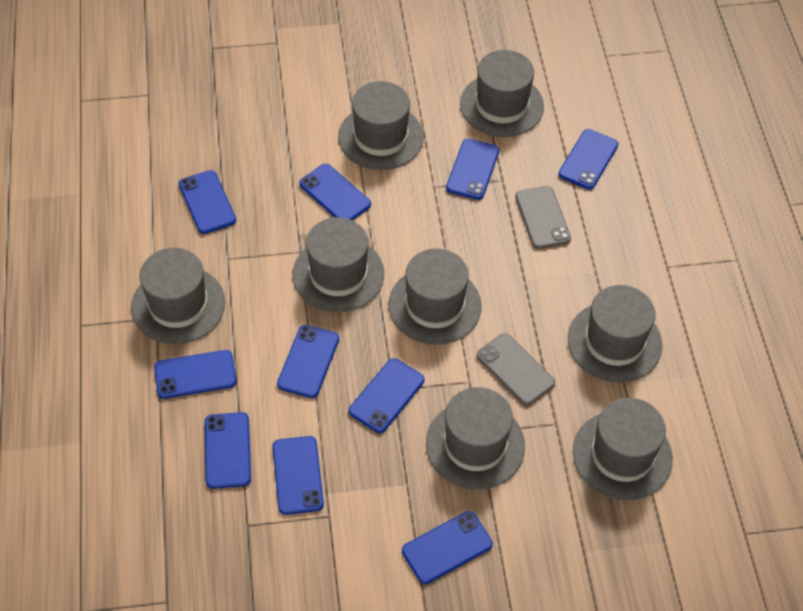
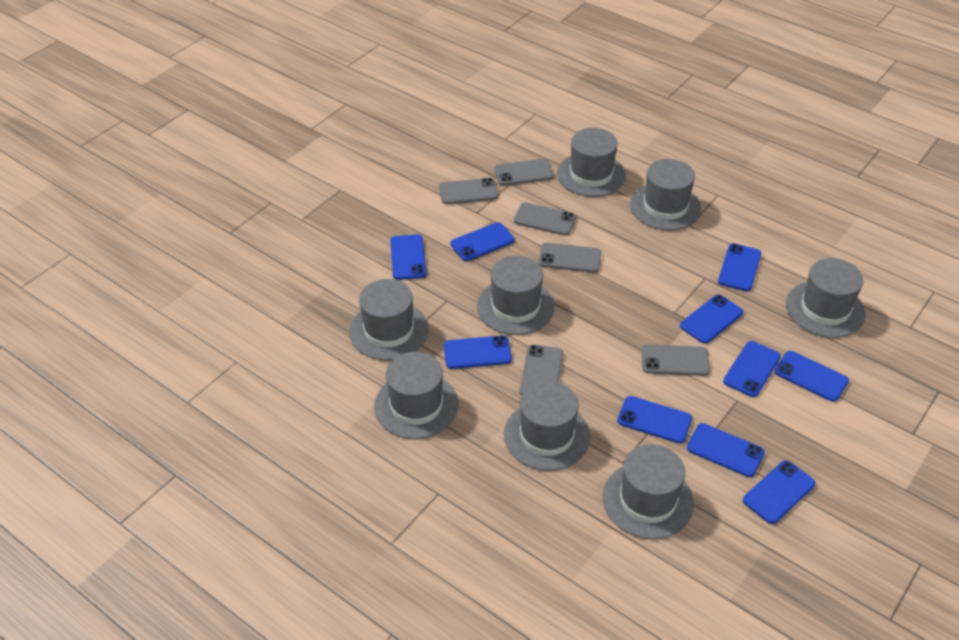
grey phone: 2 -> 6

